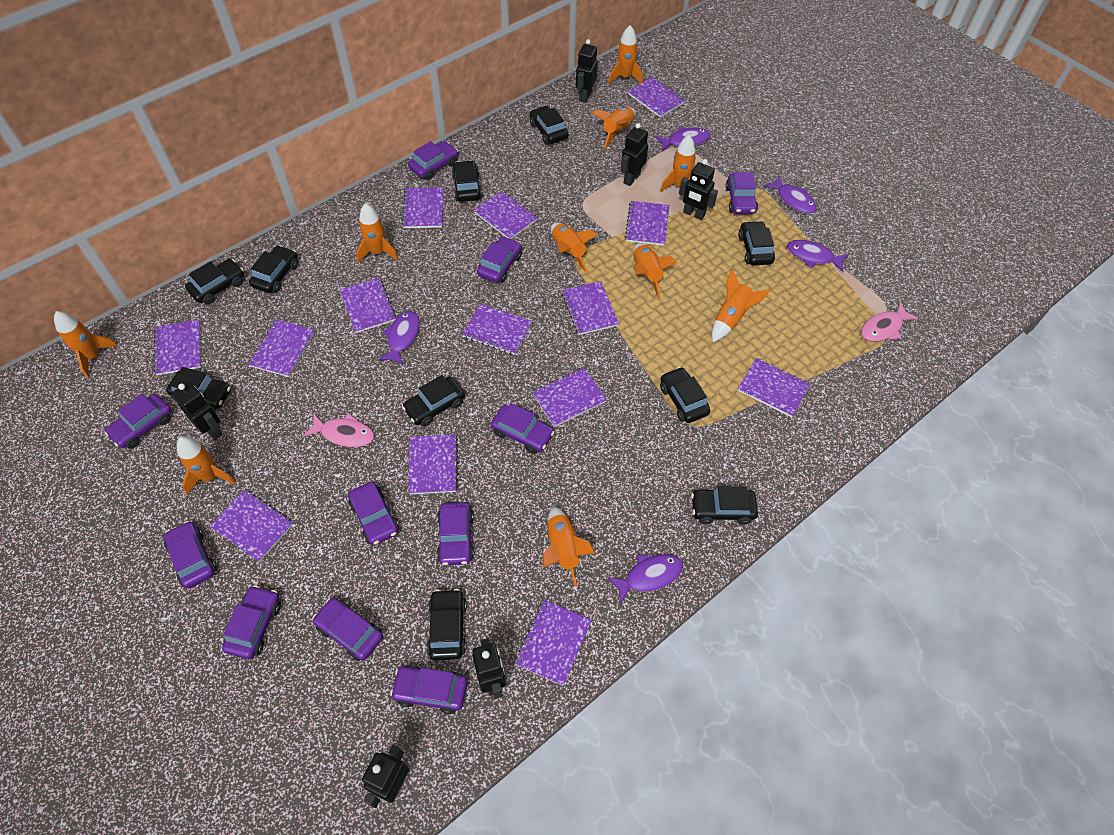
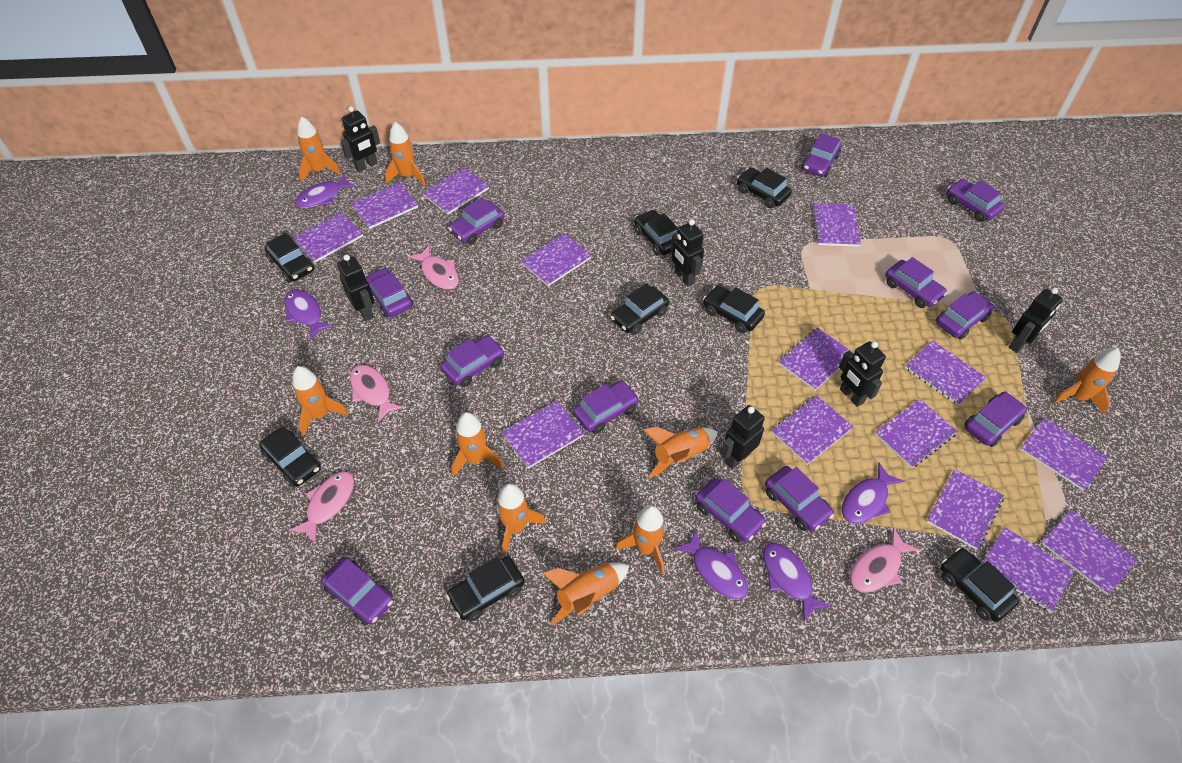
black car: 10 -> 8
orange rocket: 10 -> 9
pink fish: 2 -> 4
purple car: 11 -> 12

